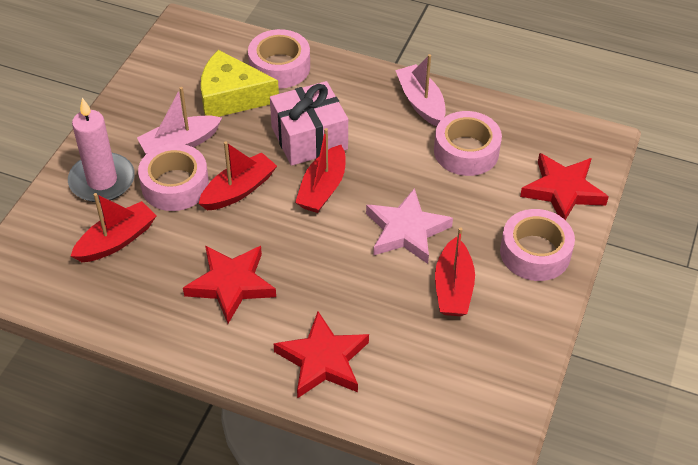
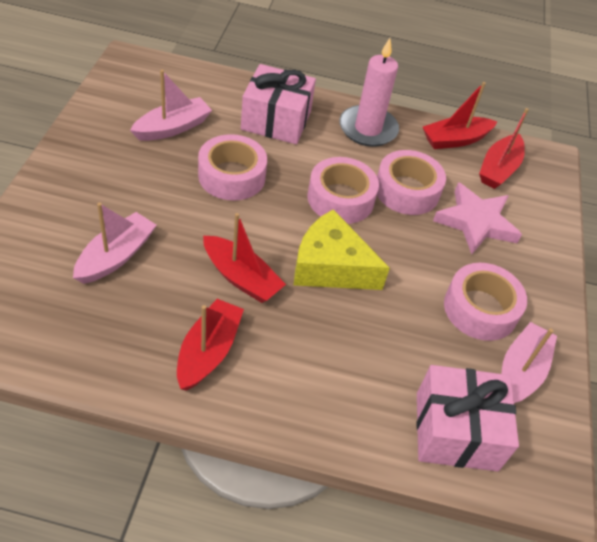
pink boat: 2 -> 3
pink gift: 1 -> 2
red star: 3 -> 0

